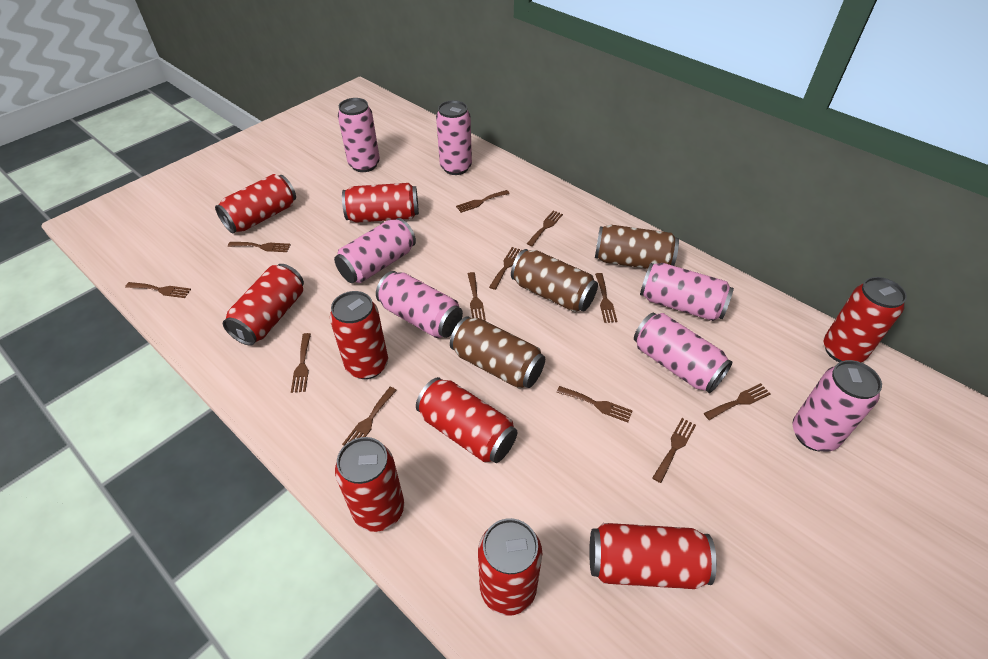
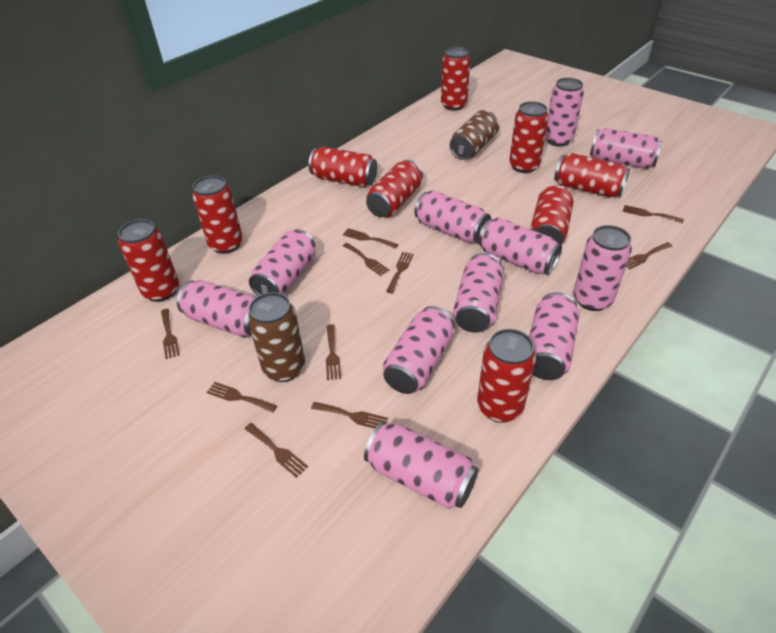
brown can: 3 -> 2
brown fork: 12 -> 10
pink can: 7 -> 11

